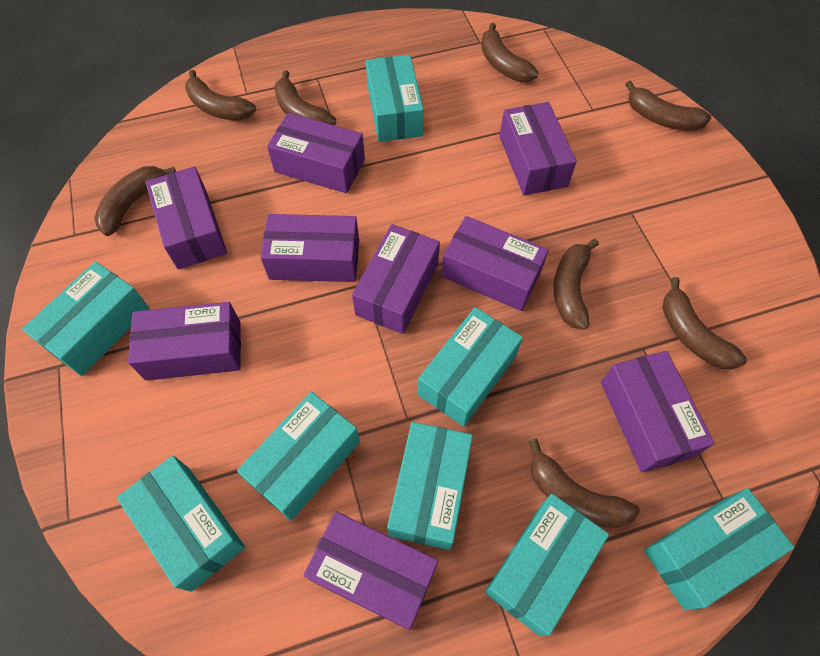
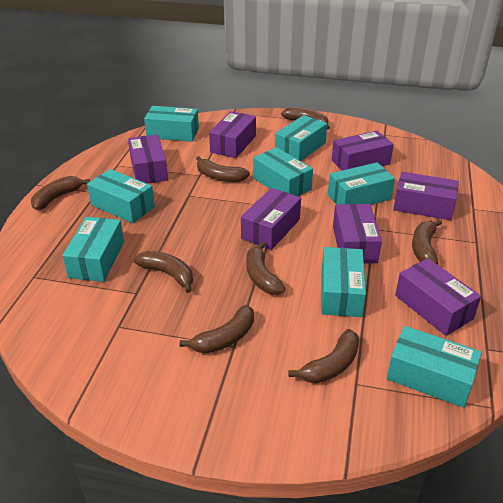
purple box: 9 -> 7

